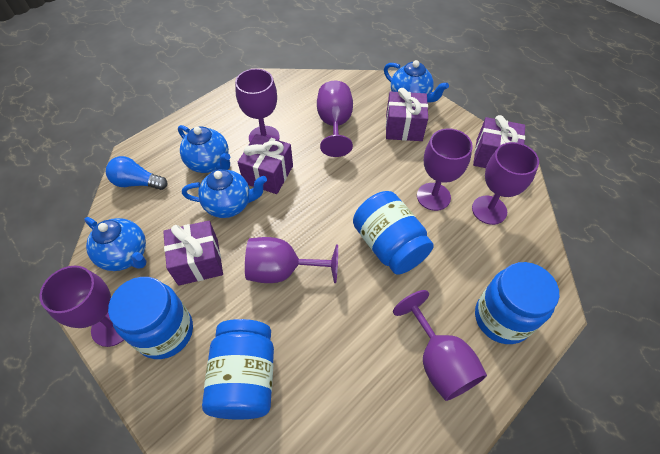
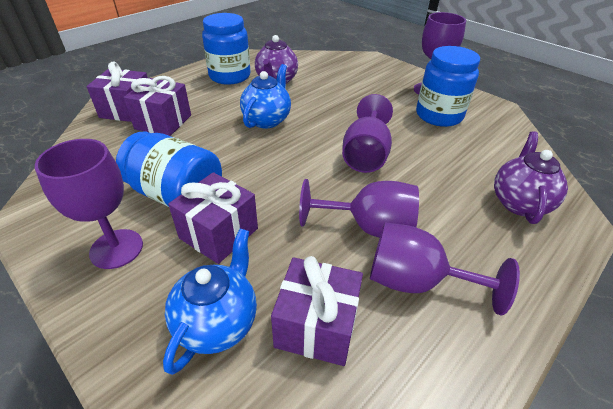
blue jar: 4 -> 3
blue light bulb: 1 -> 0
blue teapot: 4 -> 2
purple goblet: 7 -> 5
purple teapot: 0 -> 2

